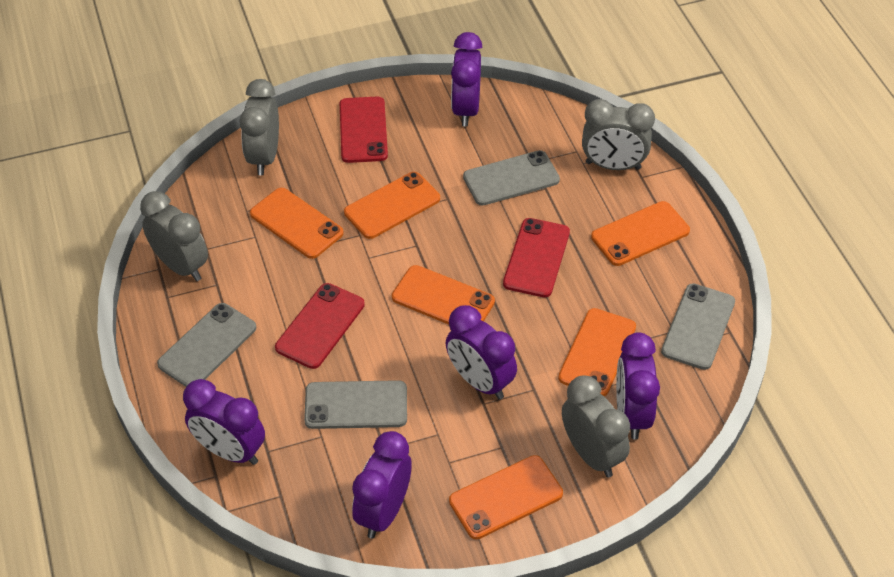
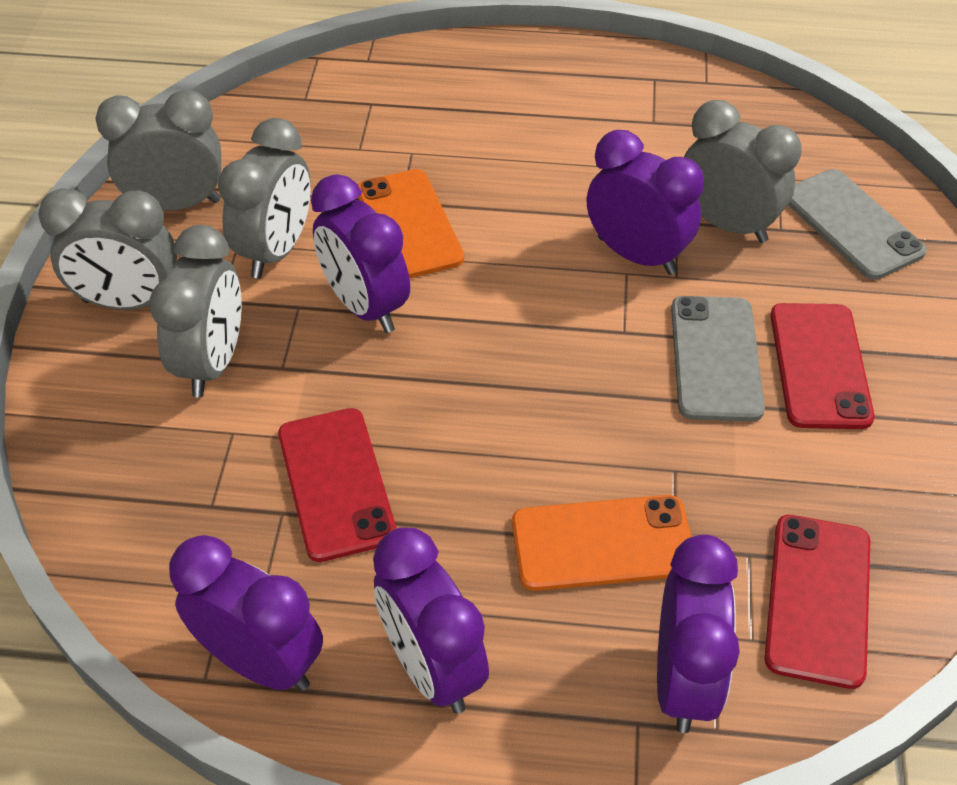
grey clock: 4 -> 5
grey phone: 4 -> 2
orange phone: 6 -> 2

